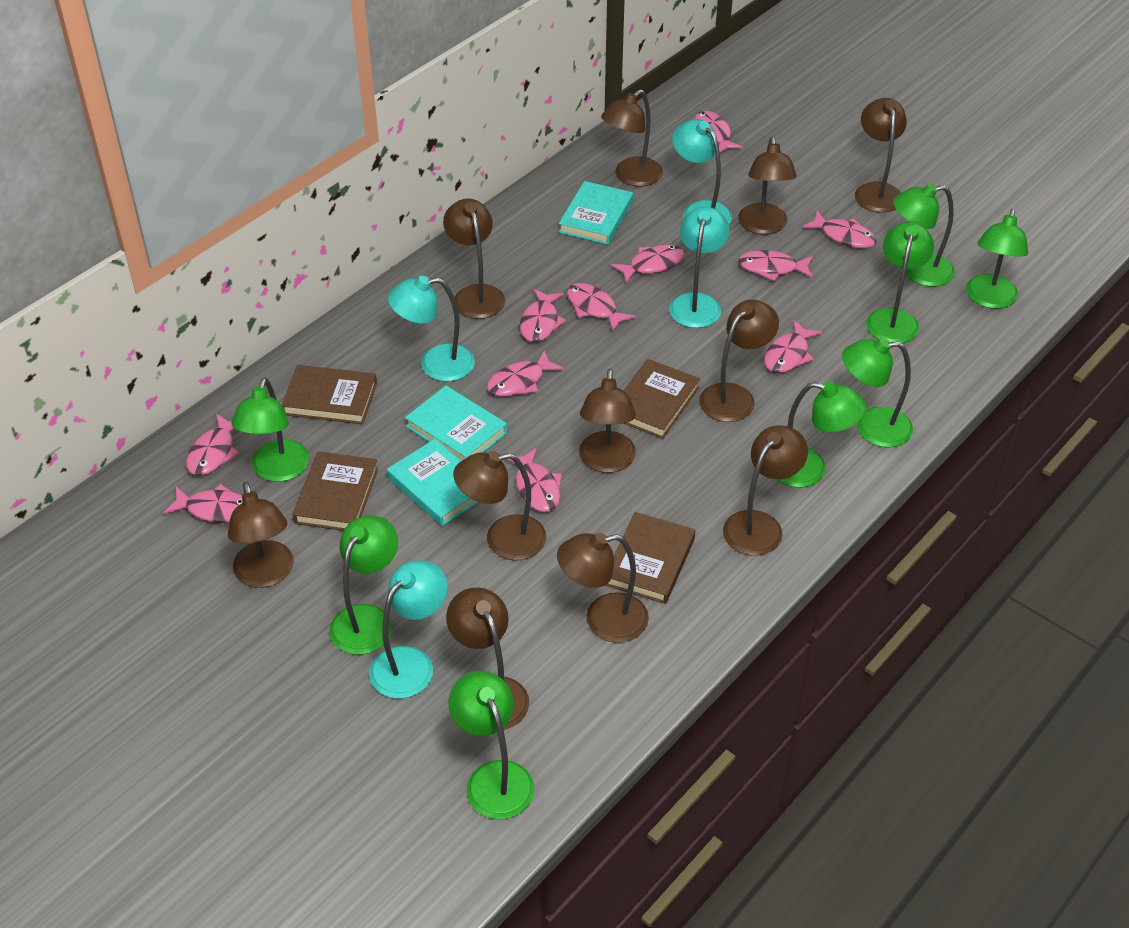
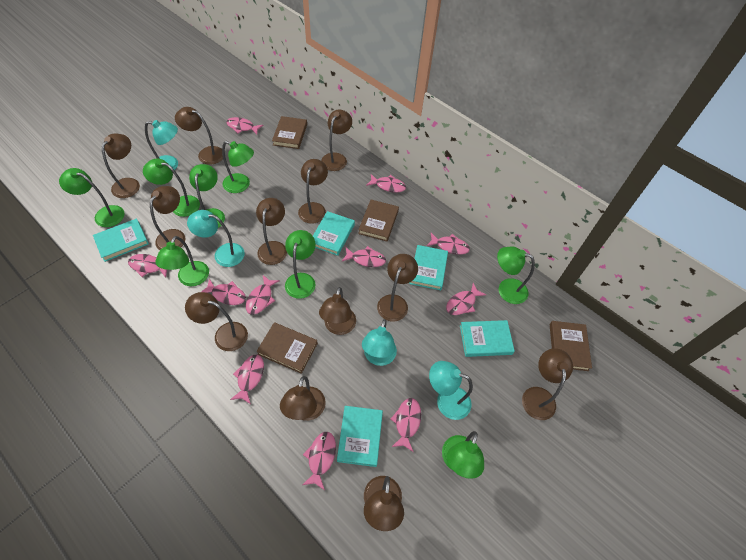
brown lamp: 11 -> 12
turquoise book: 3 -> 5

